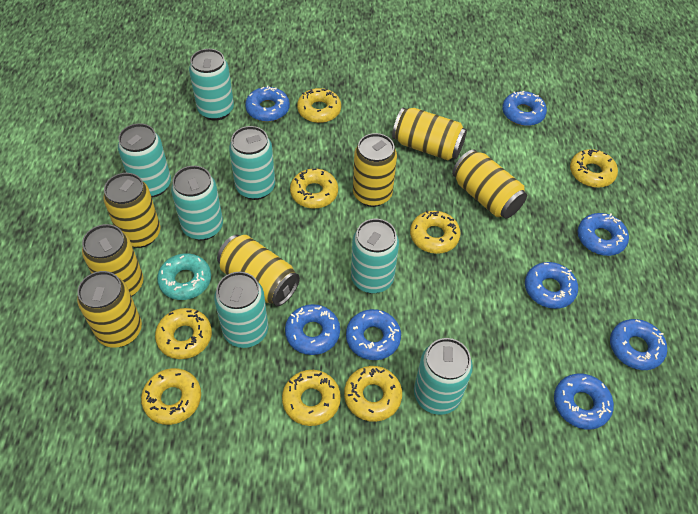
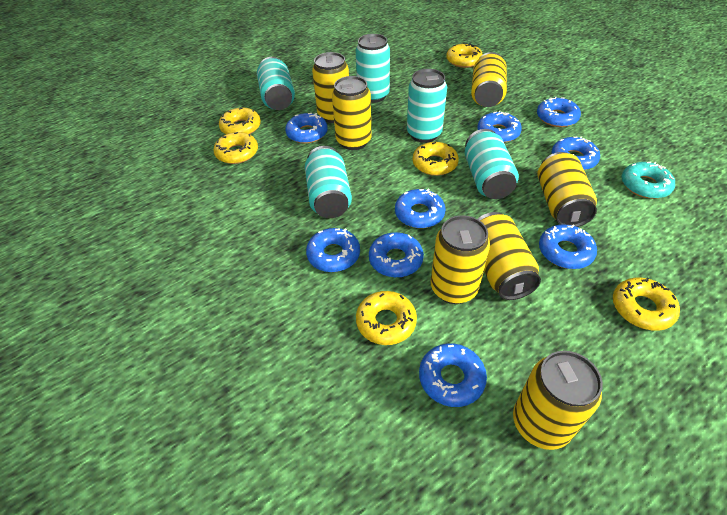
blue donut: 8 -> 9
turquoise can: 7 -> 5
yellow donut: 8 -> 6

